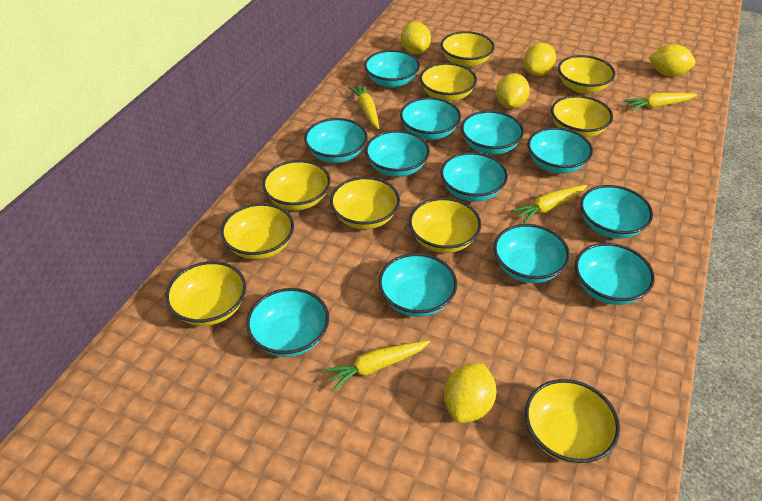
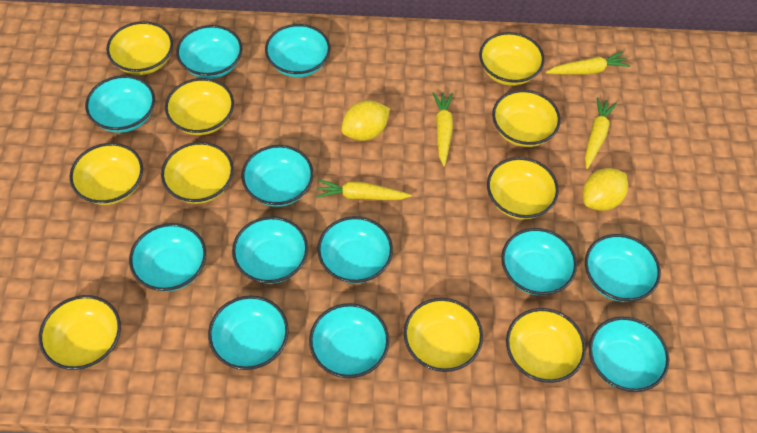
yellow lemon: 5 -> 2

